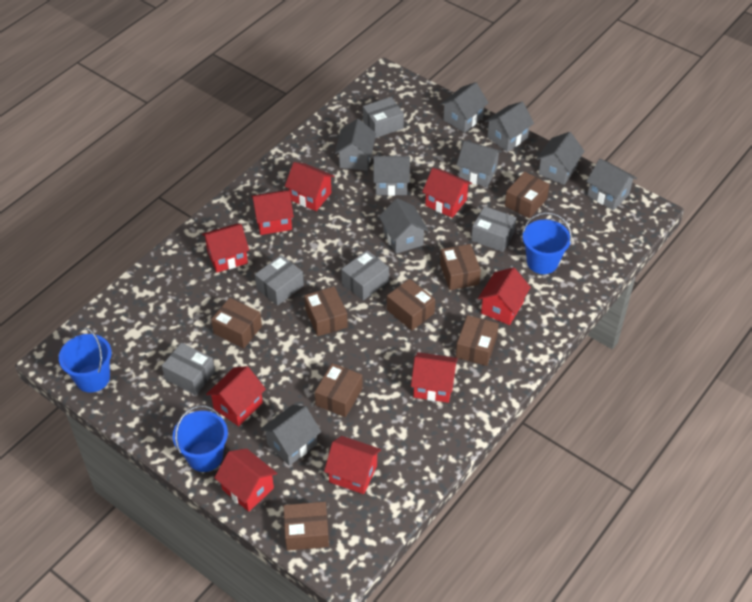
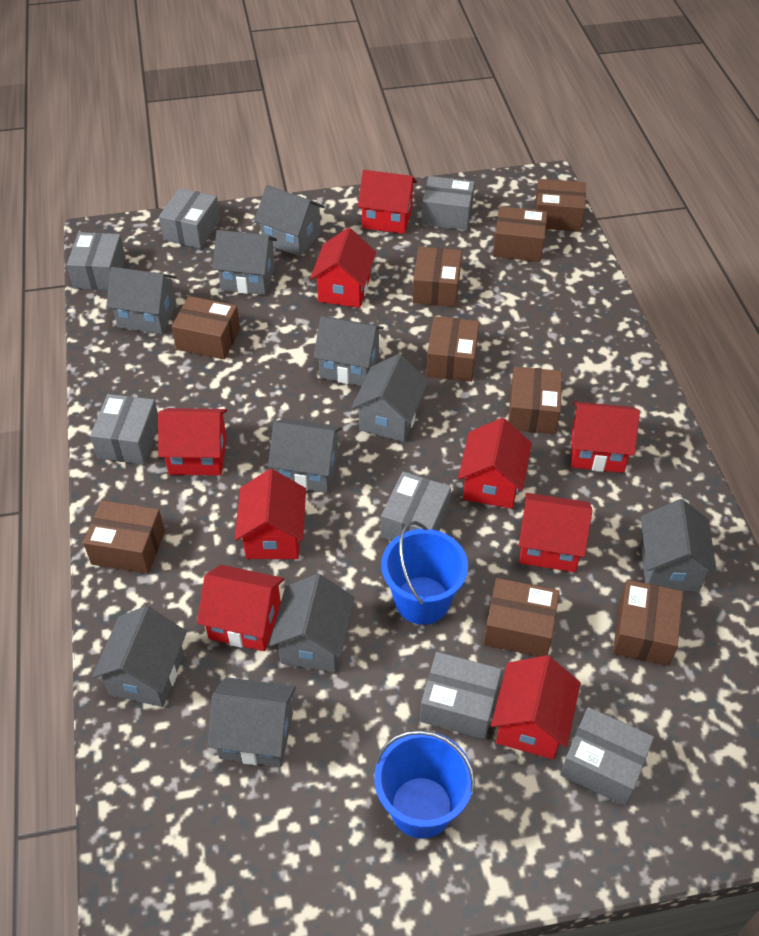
blue bucket: 3 -> 2
brown box: 8 -> 9
grey box: 5 -> 7
grey house: 9 -> 10

